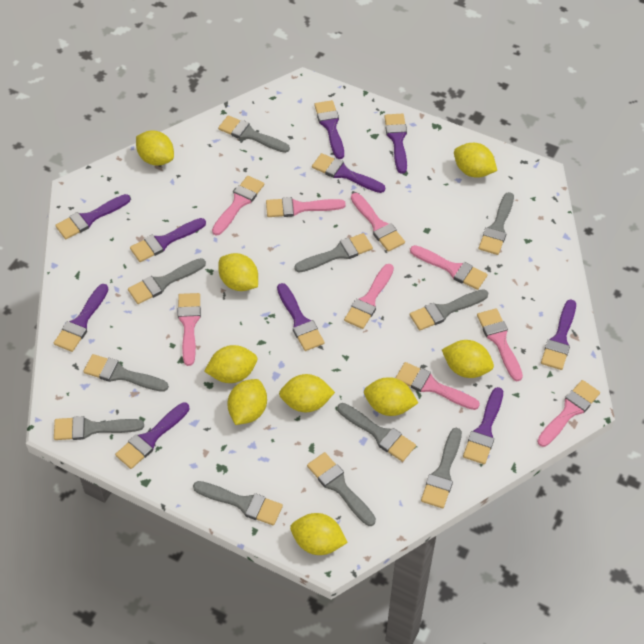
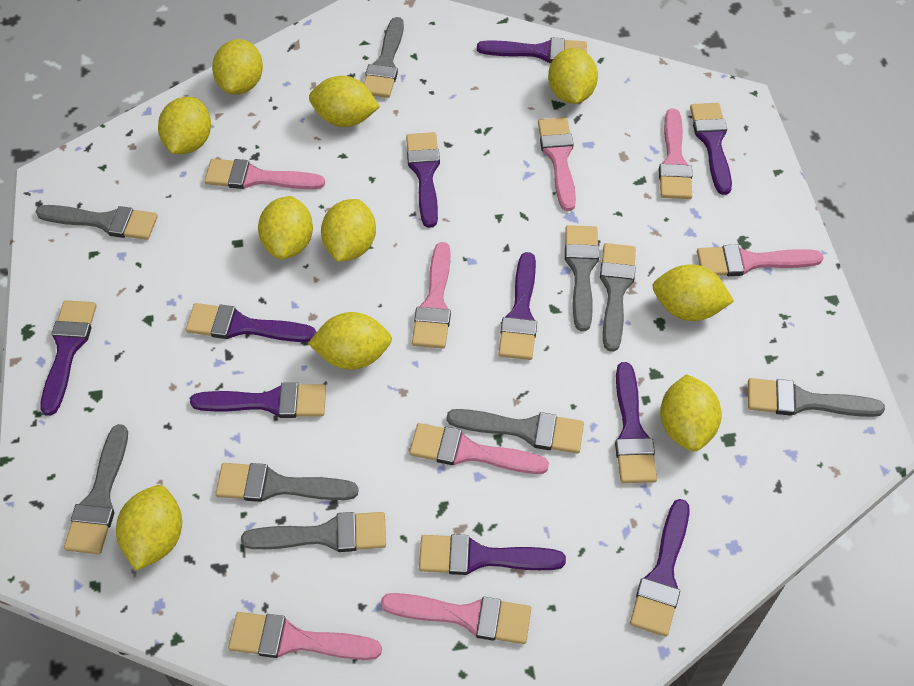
grey brush: 11 -> 9
pink brush: 9 -> 8
yellow lemon: 9 -> 10

